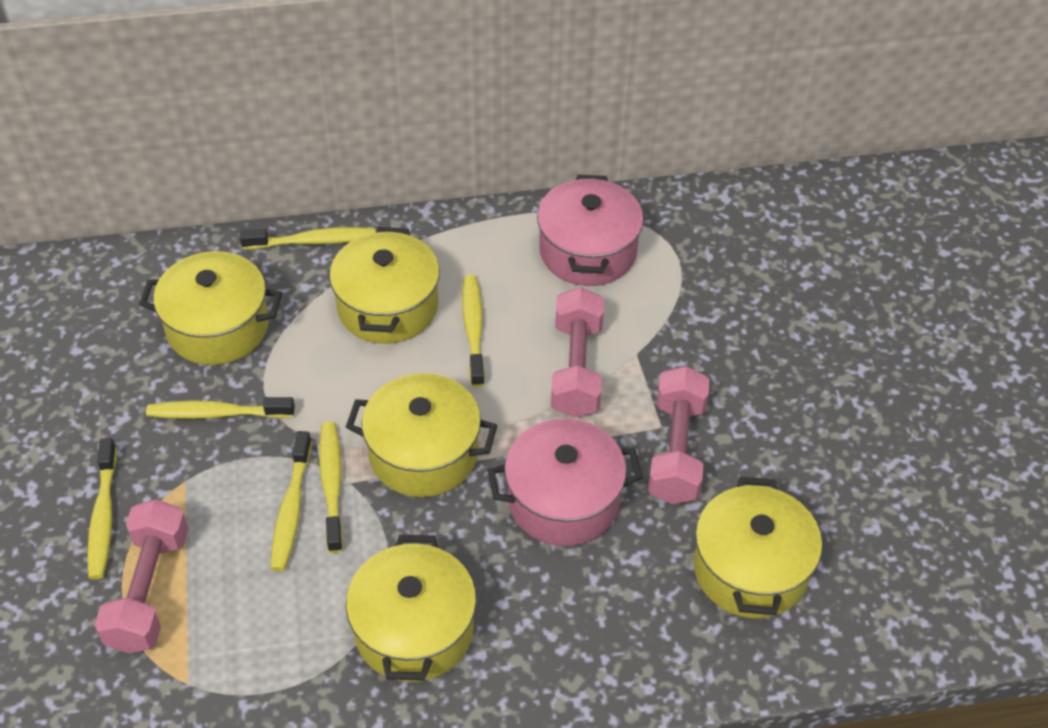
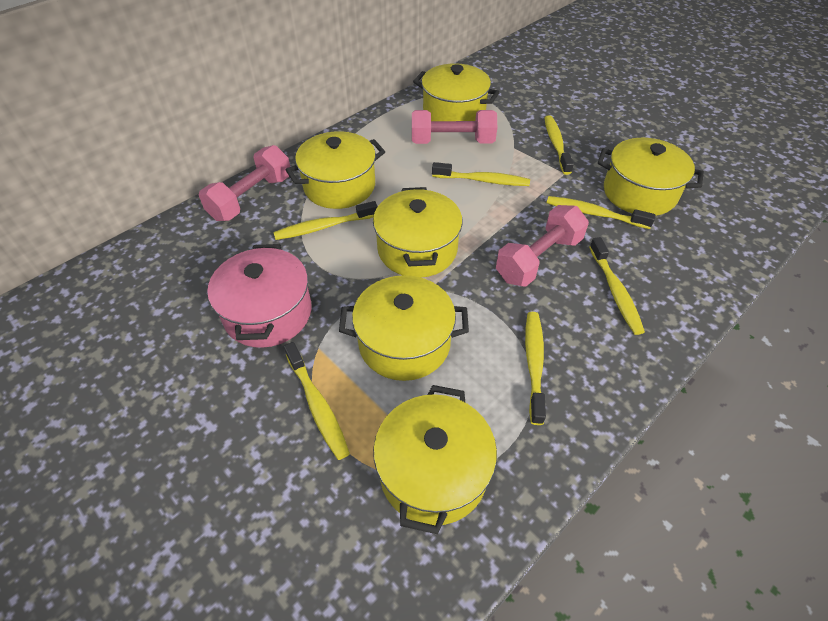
pink pot: 2 -> 1
yellow pot: 5 -> 6
yellow toothbrush: 6 -> 7

